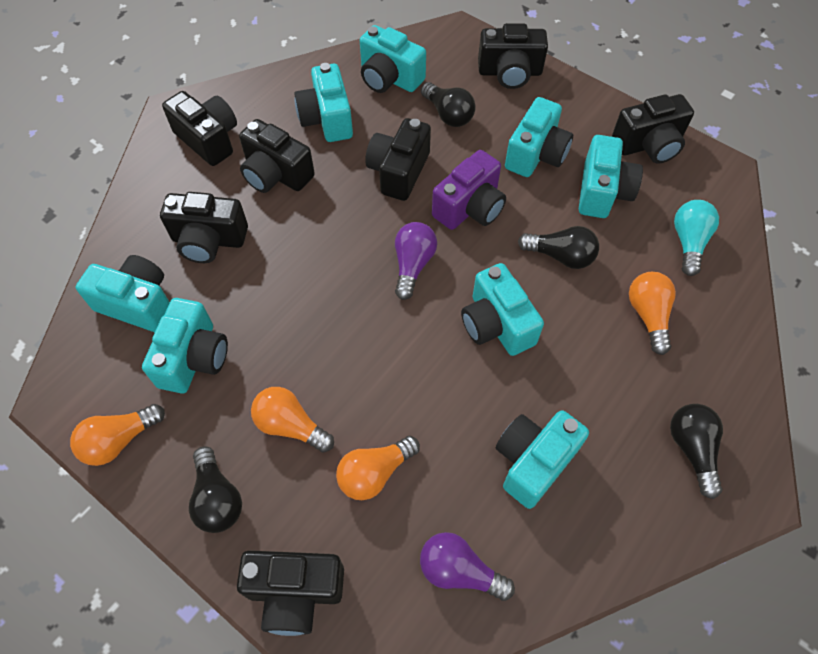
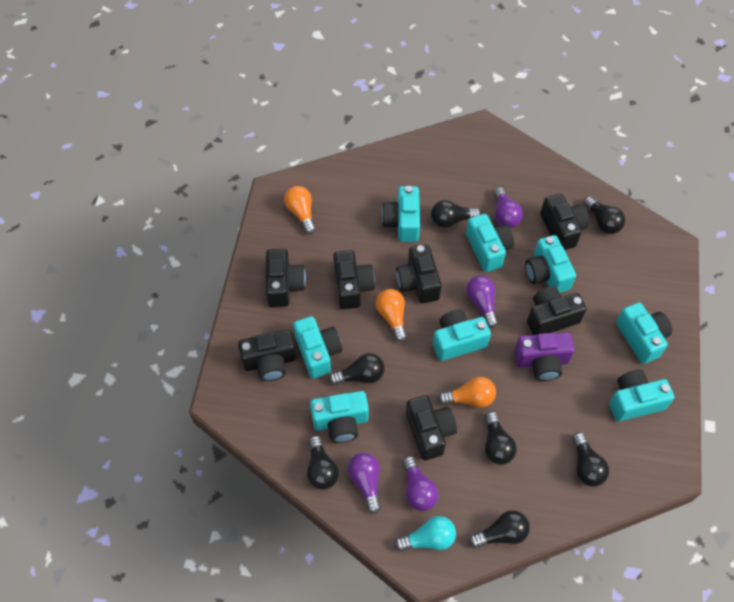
black light bulb: 4 -> 7
orange light bulb: 4 -> 3
purple light bulb: 2 -> 4

